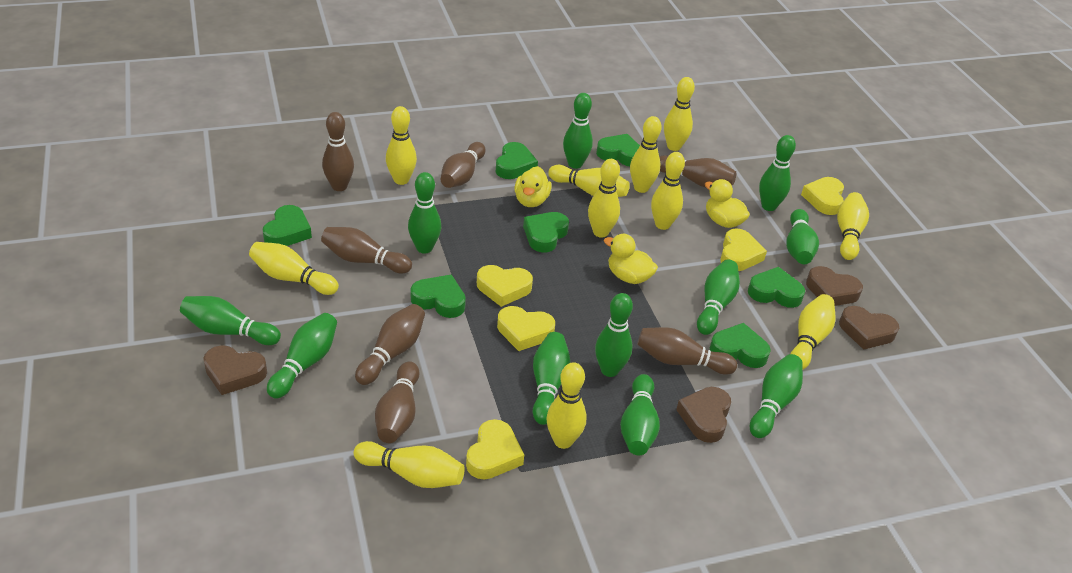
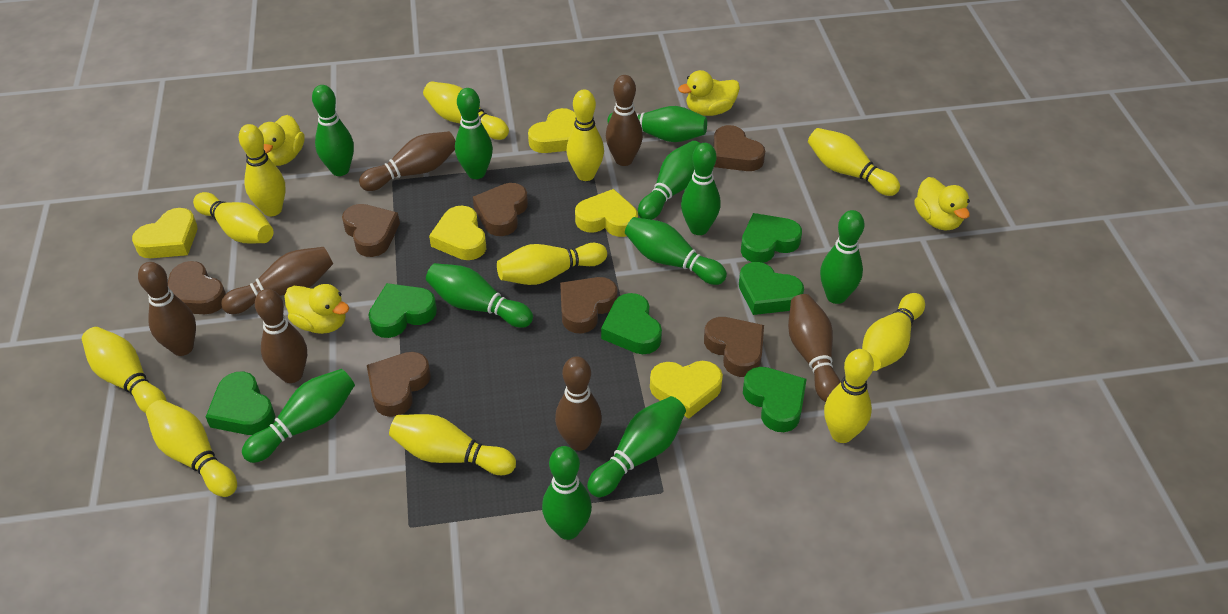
brown heart: 4 -> 7
green heart: 7 -> 6
yellow duck: 3 -> 4

